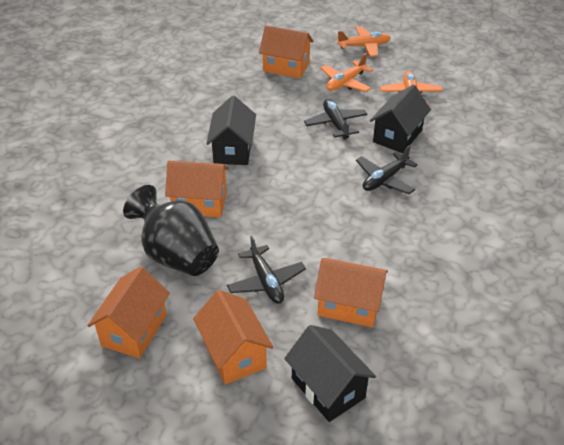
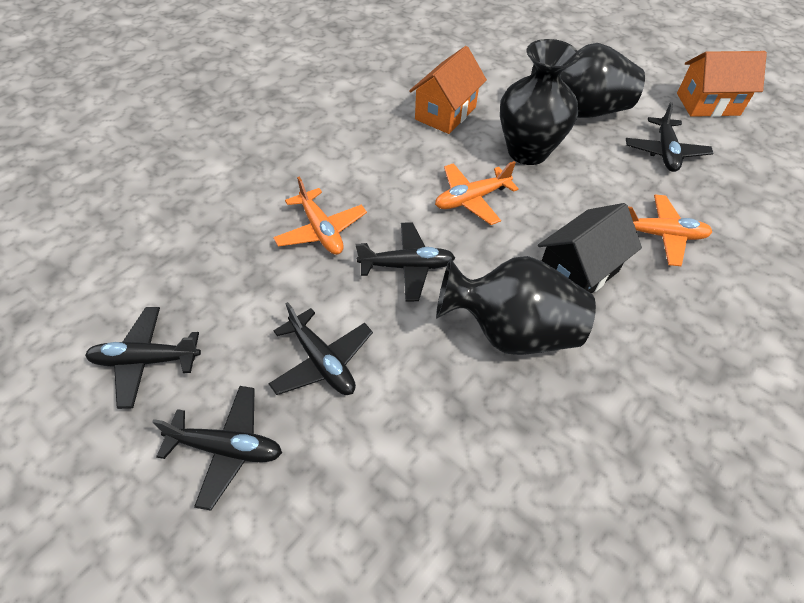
black house: 3 -> 1
black plane: 3 -> 5
black vase: 1 -> 3
orange house: 5 -> 2

